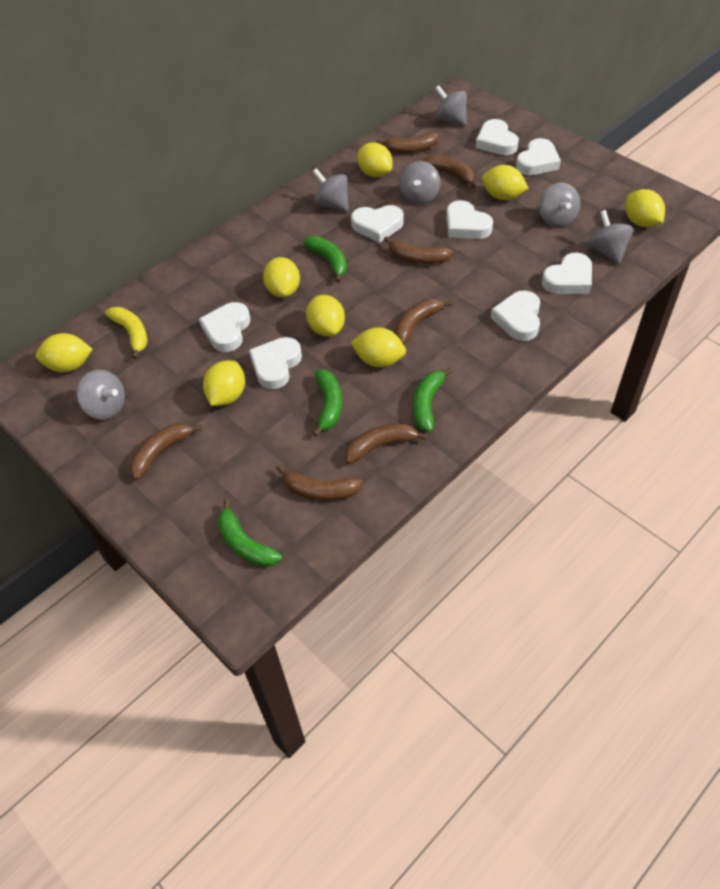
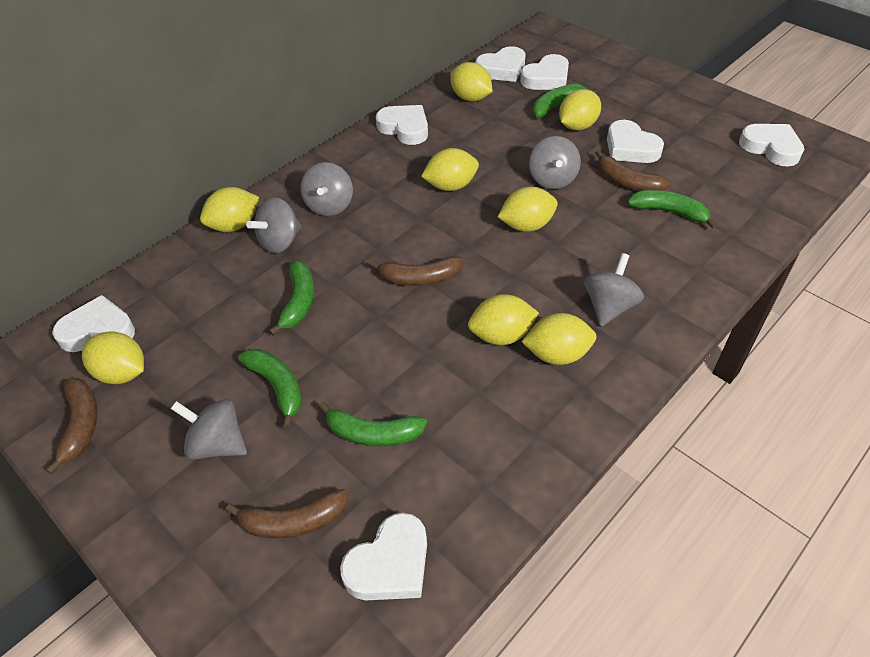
brown banana: 7 -> 4
green banana: 4 -> 5
grey spinning top: 6 -> 5
white heart: 8 -> 7
yellow banana: 1 -> 0

